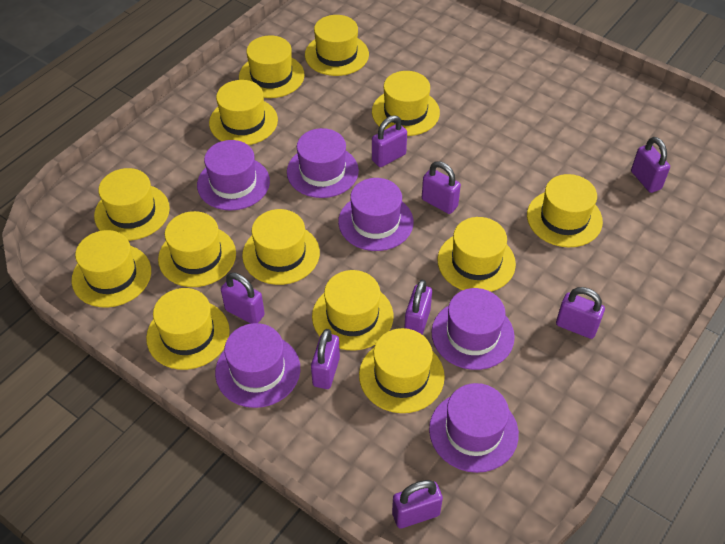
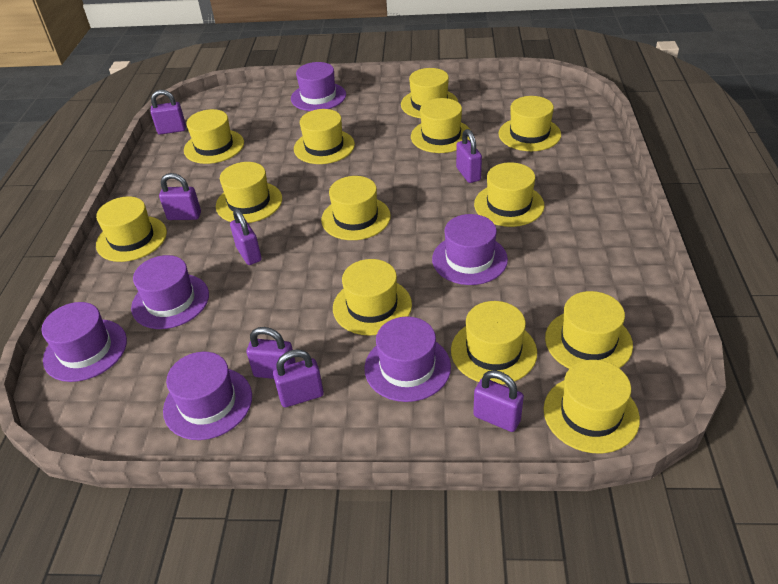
purple padlock: 8 -> 7

